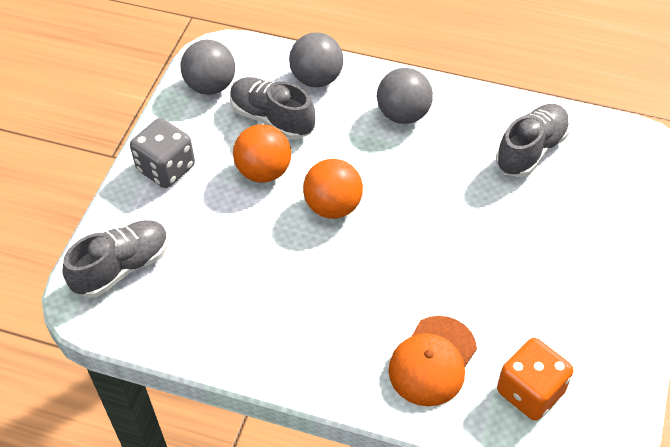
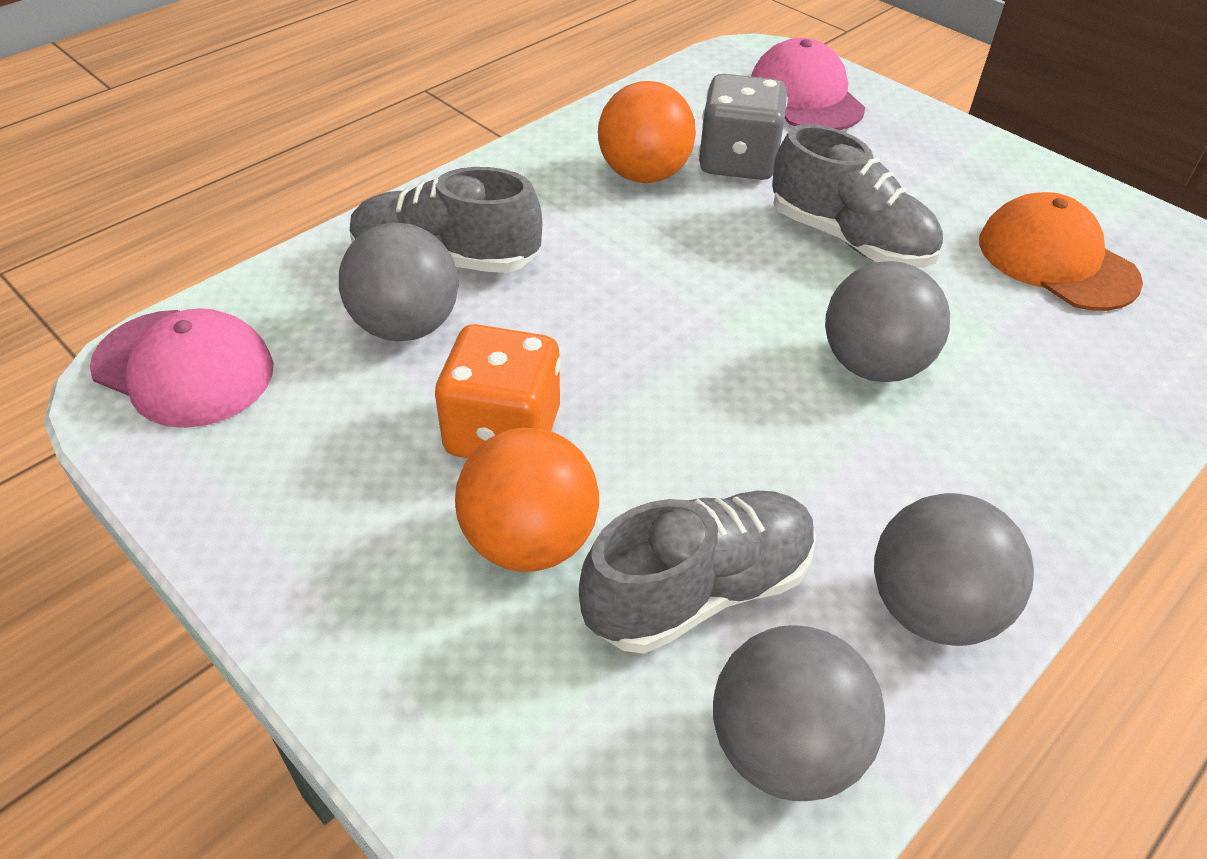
grey ball: 3 -> 4
pink cap: 0 -> 2

